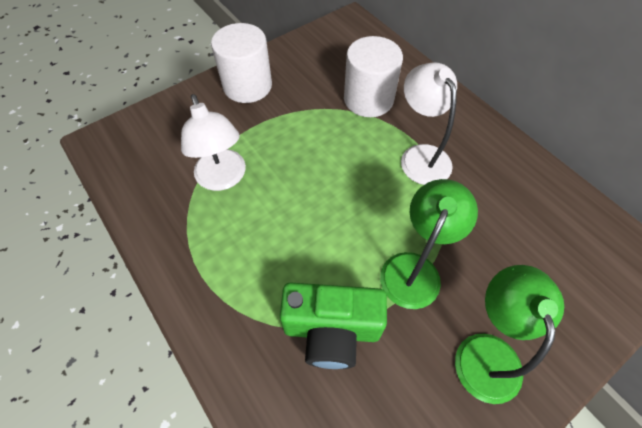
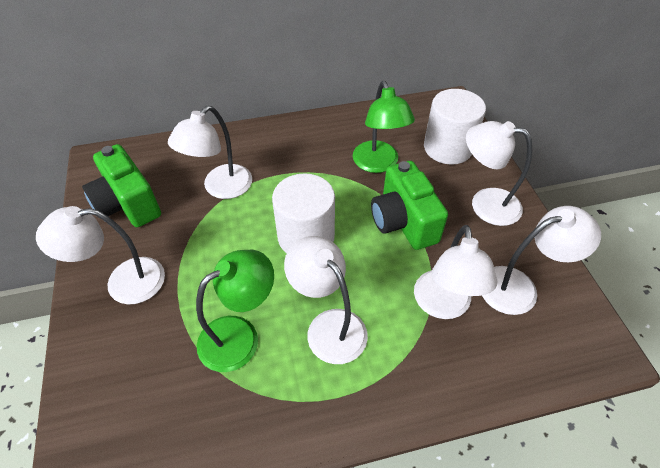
green camera: 1 -> 2
white lamp: 2 -> 6

